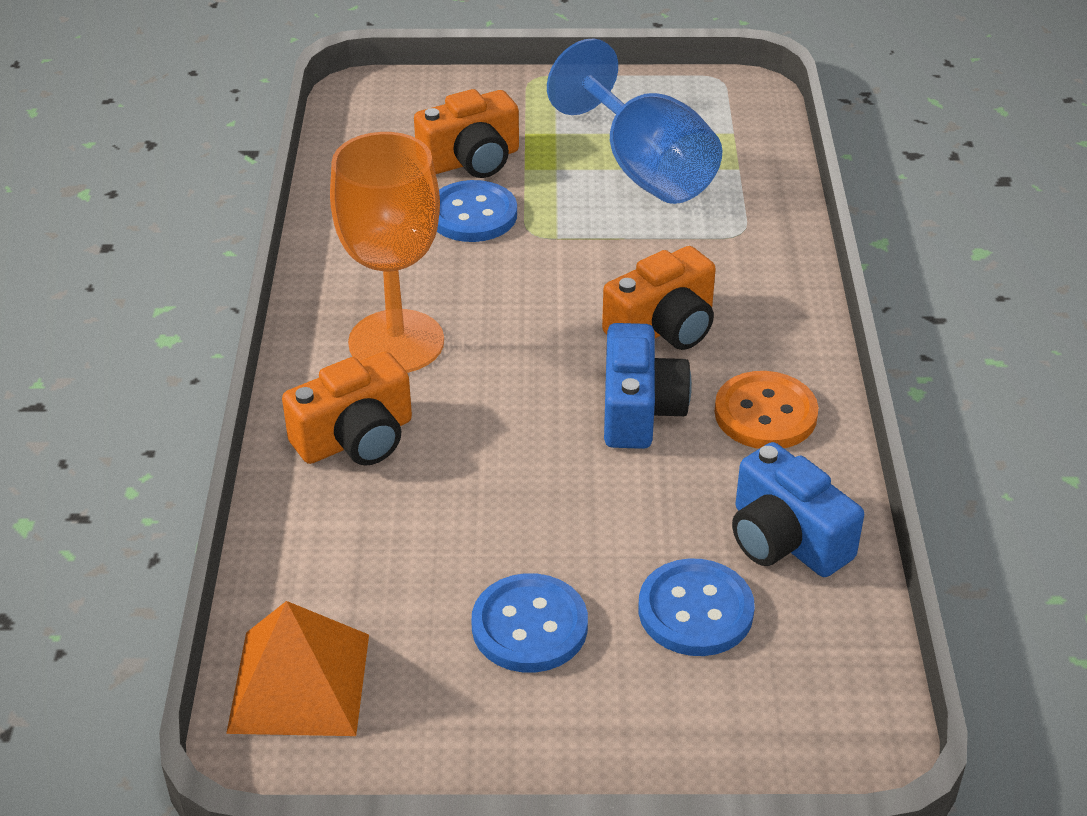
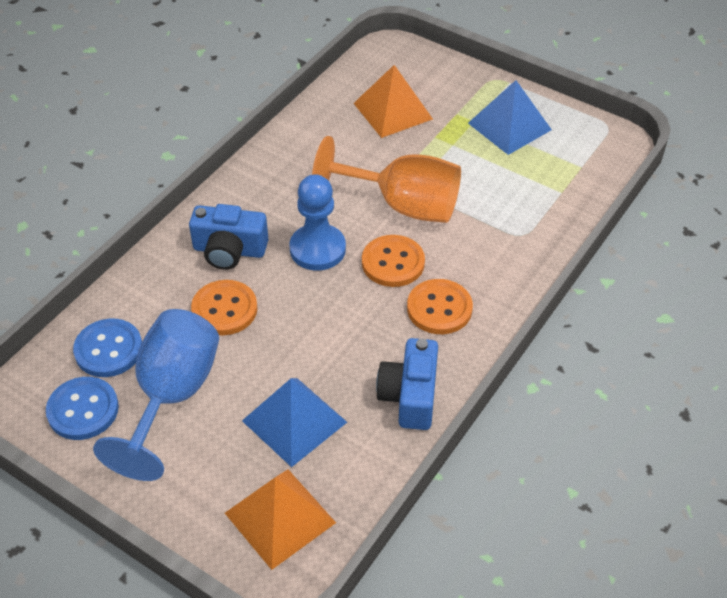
blue button: 3 -> 2
blue pawn: 0 -> 1
blue pyramid: 0 -> 2
orange button: 1 -> 3
orange camera: 3 -> 0
orange pyramid: 1 -> 2

